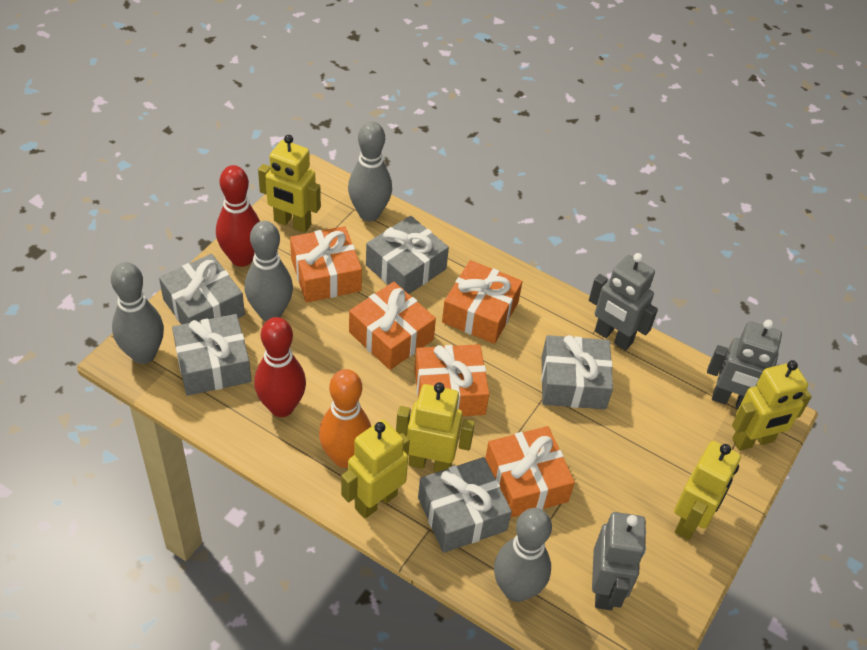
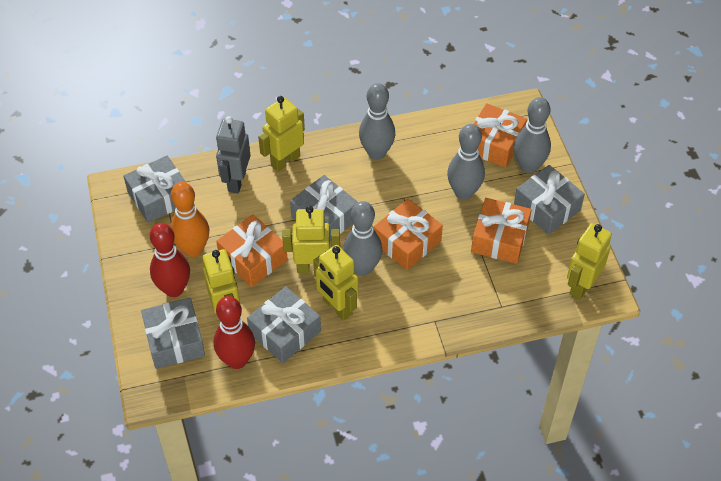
grey robot: 3 -> 1
orange gift: 5 -> 4

